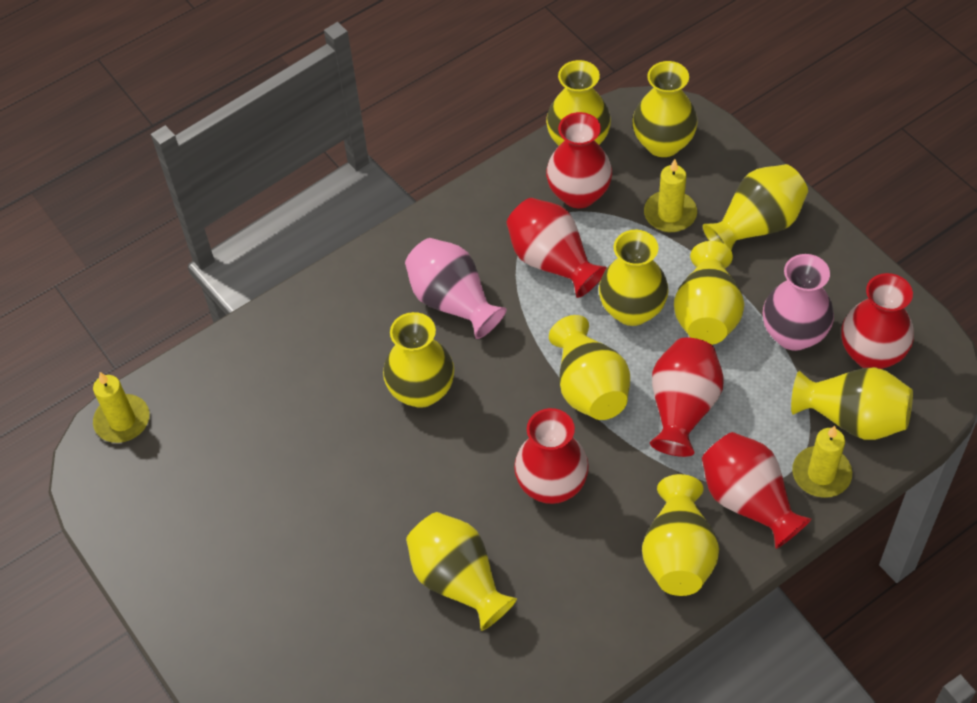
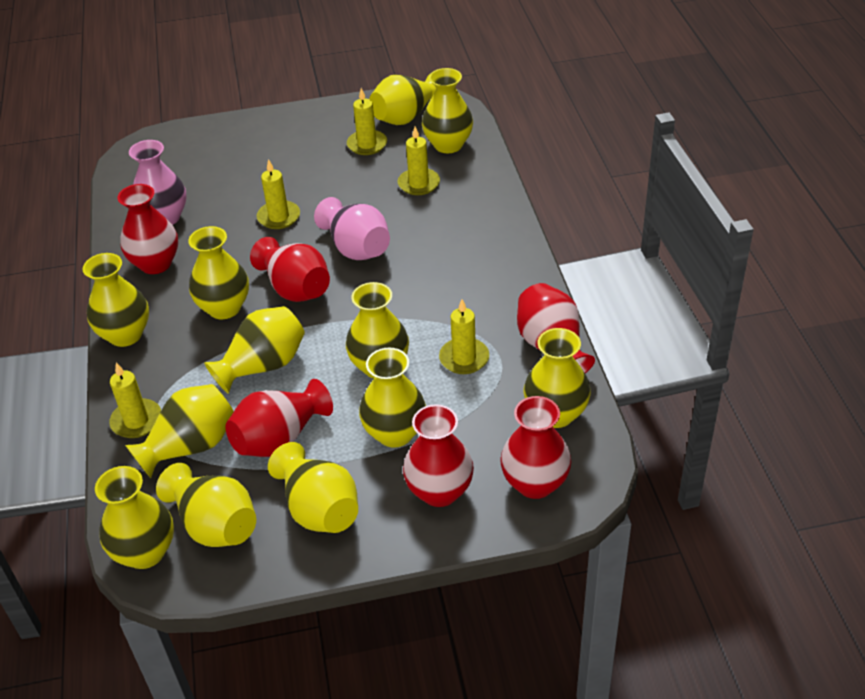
yellow candle: 3 -> 5
yellow vase: 10 -> 12

